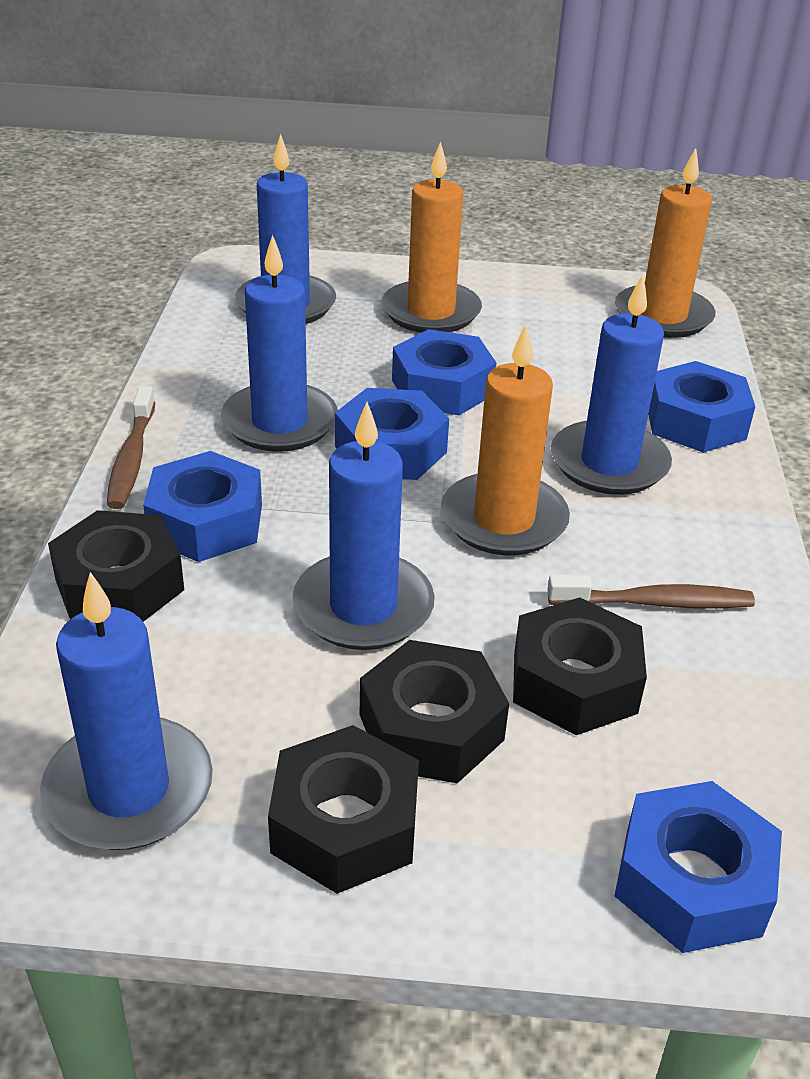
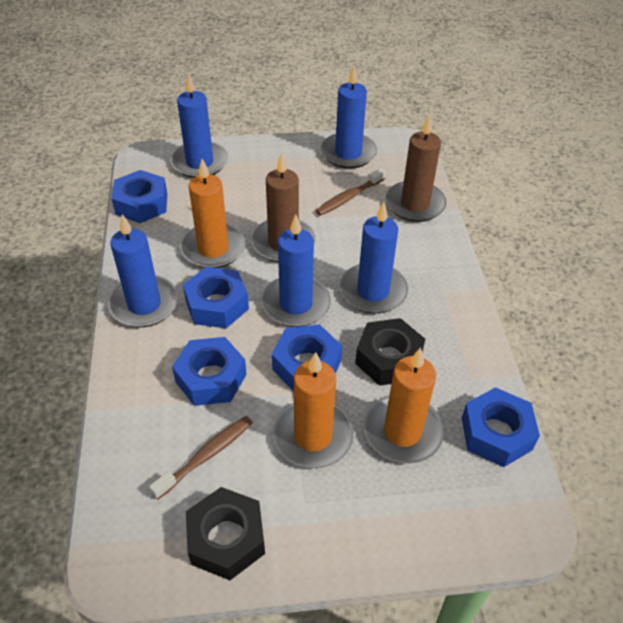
black nut: 4 -> 2
brown candle: 0 -> 2

